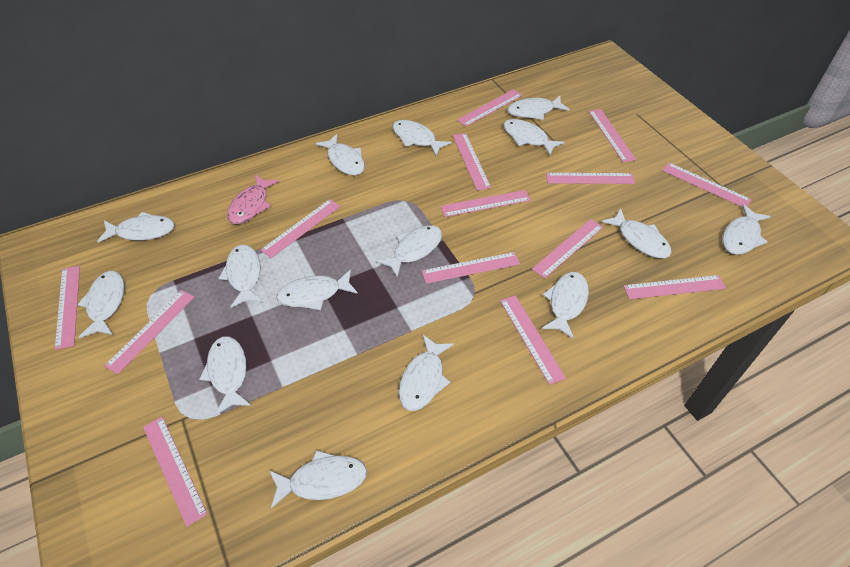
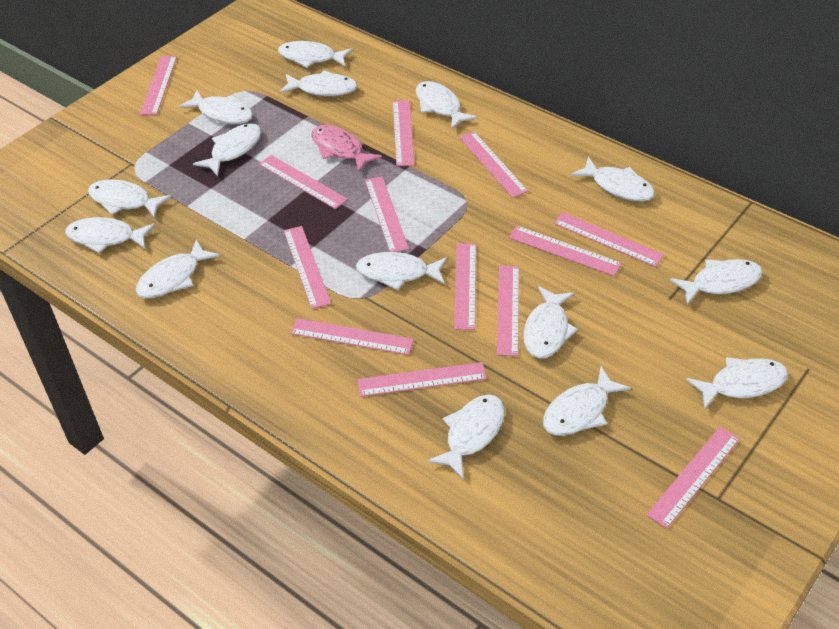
pink ruler: 14 -> 13

